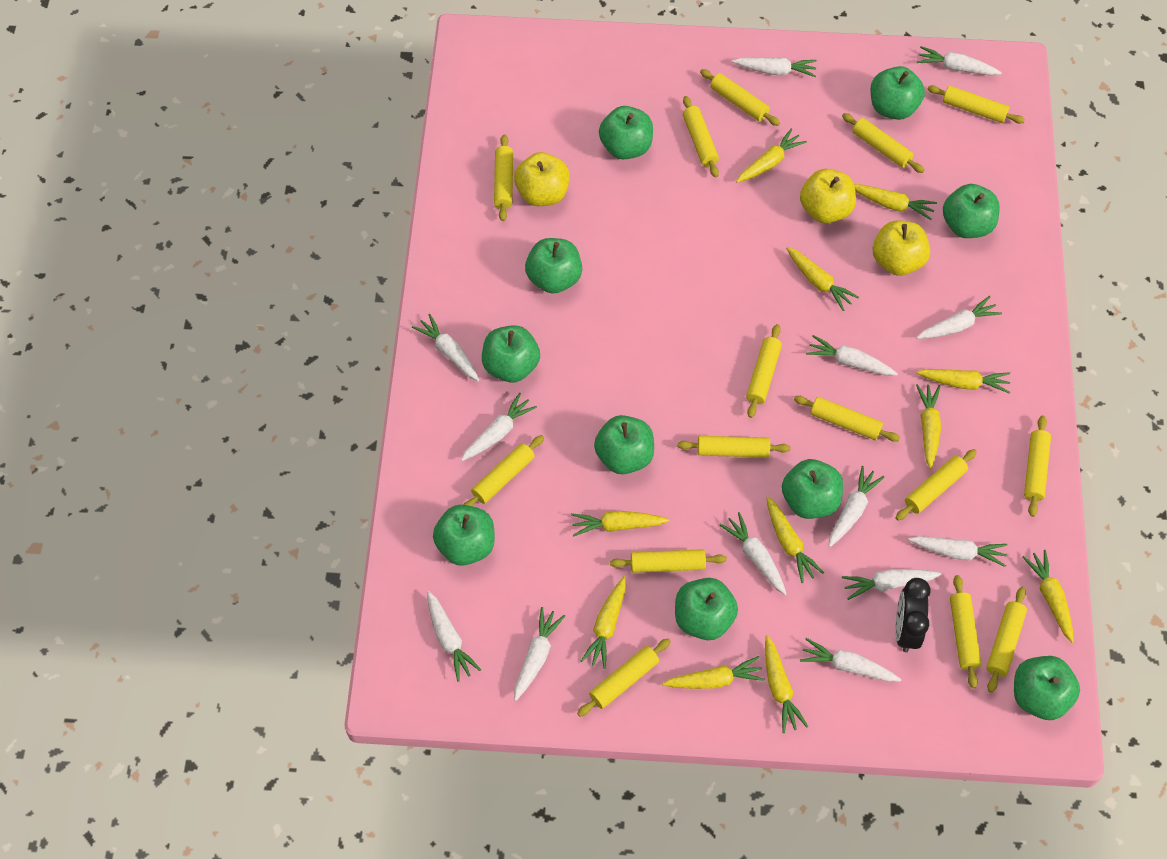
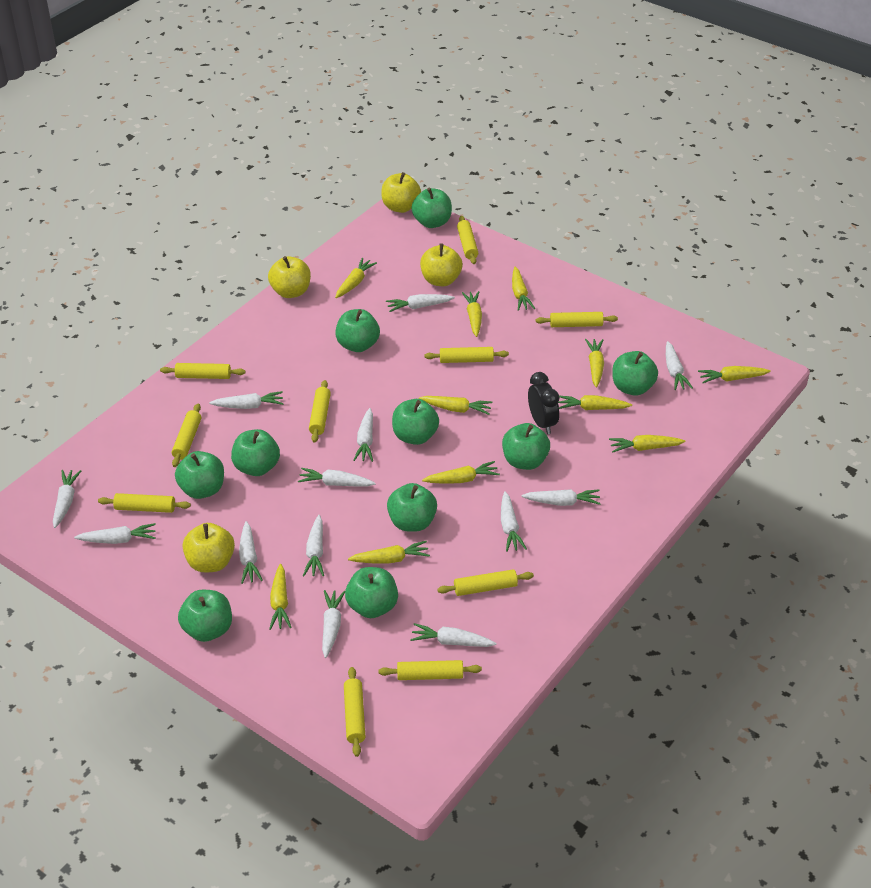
yellow apple: 3 -> 4
yellow rolling pin: 15 -> 10

